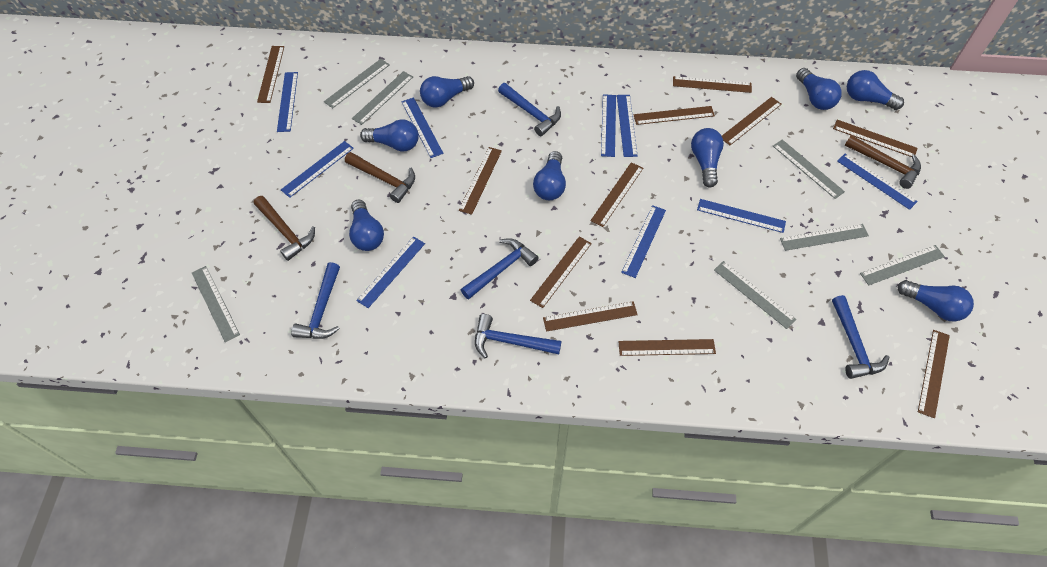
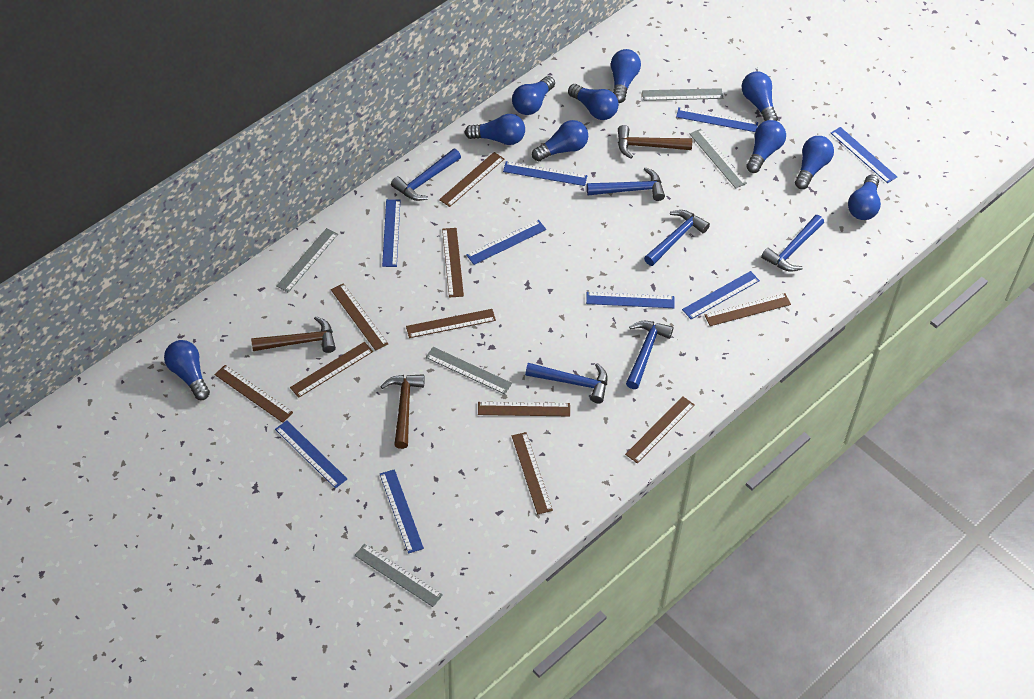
blue hammer: 5 -> 6
blue light bulb: 8 -> 10
brown ruler: 11 -> 10
grey ruler: 7 -> 5

